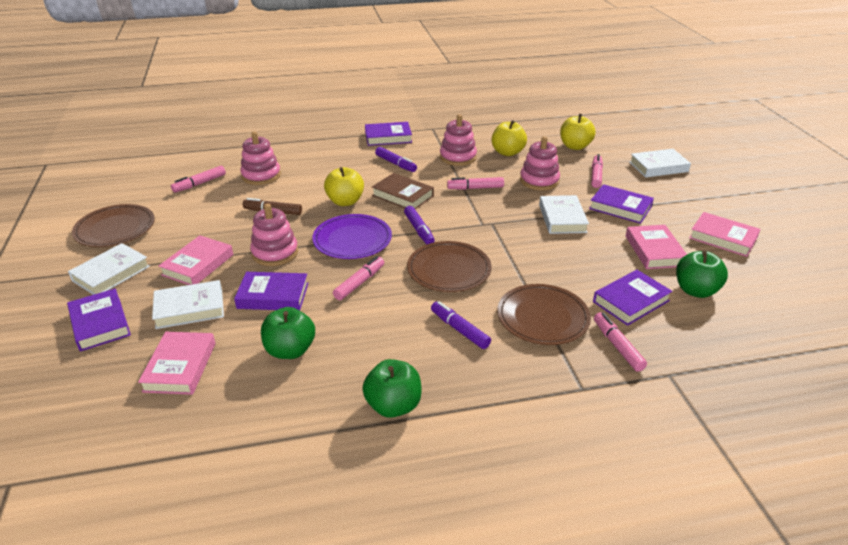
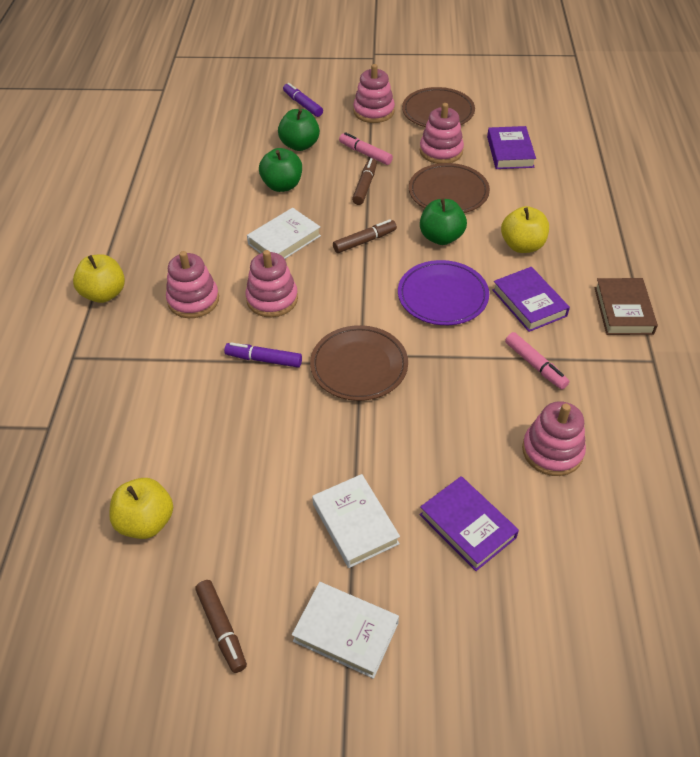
brown marker: 1 -> 3
pink book: 4 -> 0
pink marker: 5 -> 2
pink stacking toy: 4 -> 5
purple book: 5 -> 3
purple marker: 3 -> 2
white book: 4 -> 3

